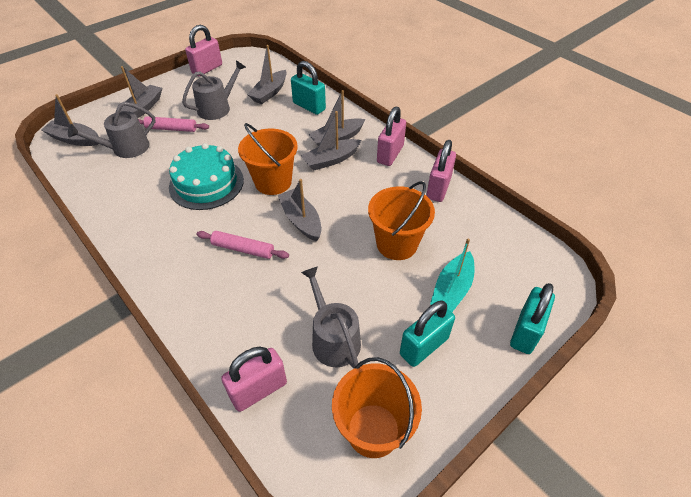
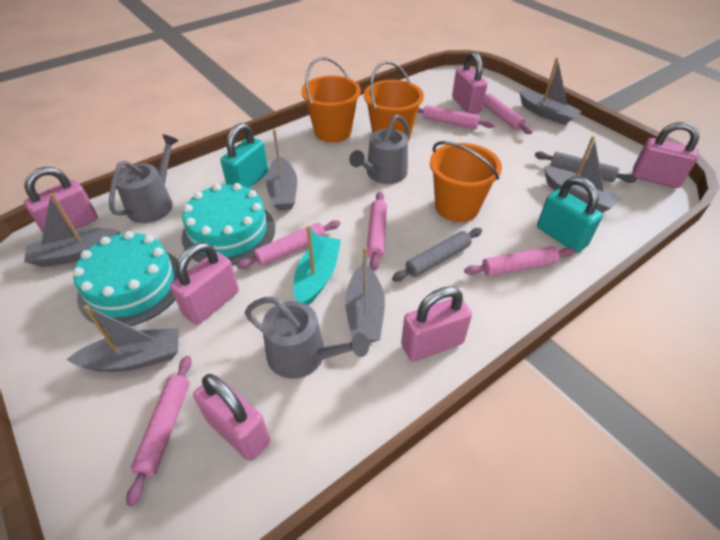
grey rolling pin: 0 -> 2
pink padlock: 4 -> 6
pink rolling pin: 2 -> 6
turquoise cake: 1 -> 2
turquoise padlock: 3 -> 2

